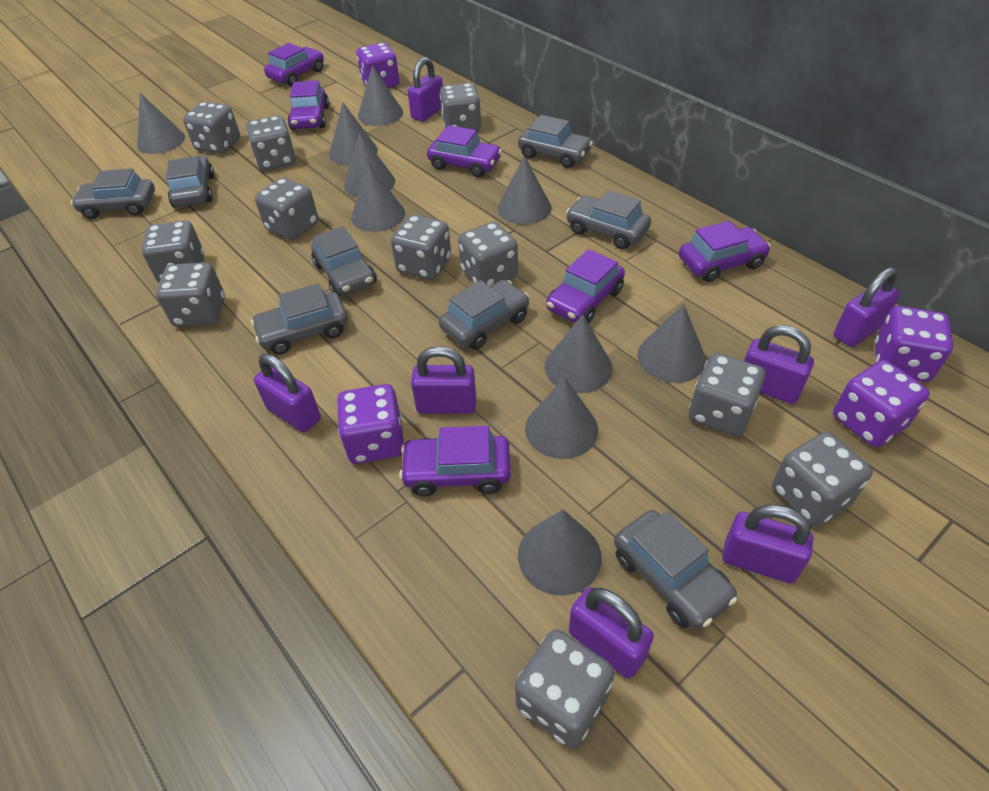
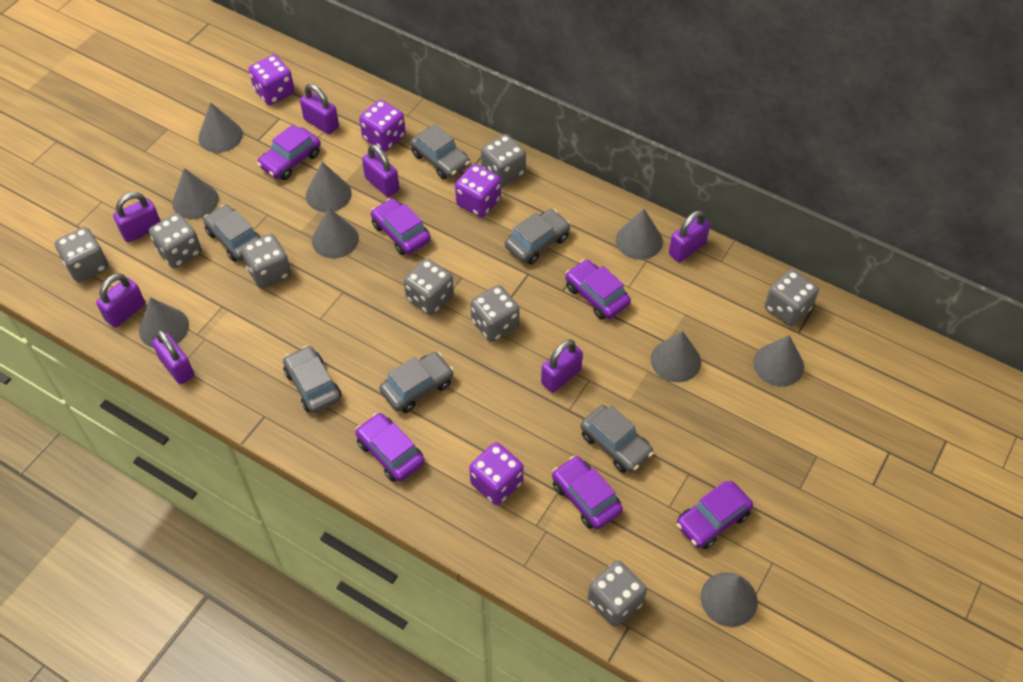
grey car: 8 -> 6
grey cone: 10 -> 9
grey dice: 11 -> 8

